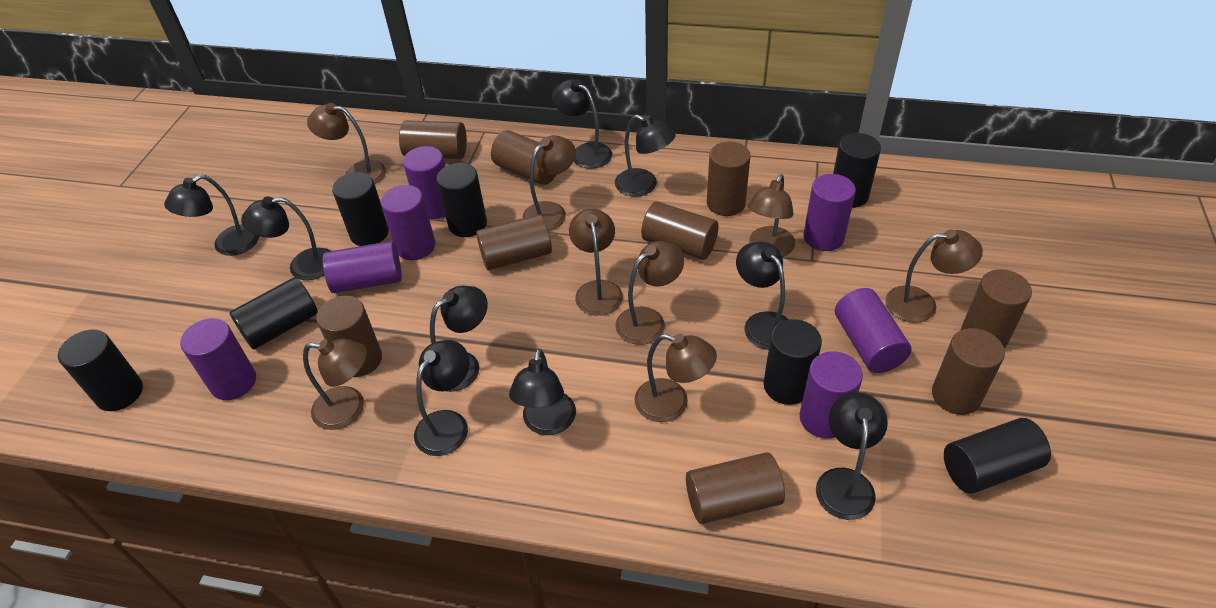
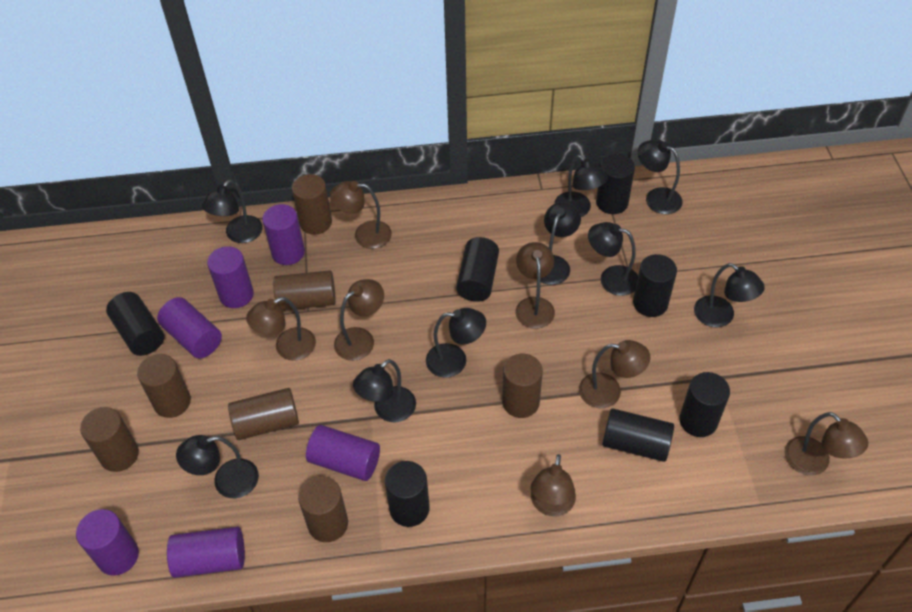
brown cylinder: 9 -> 7
brown lamp: 8 -> 7
purple cylinder: 7 -> 6

